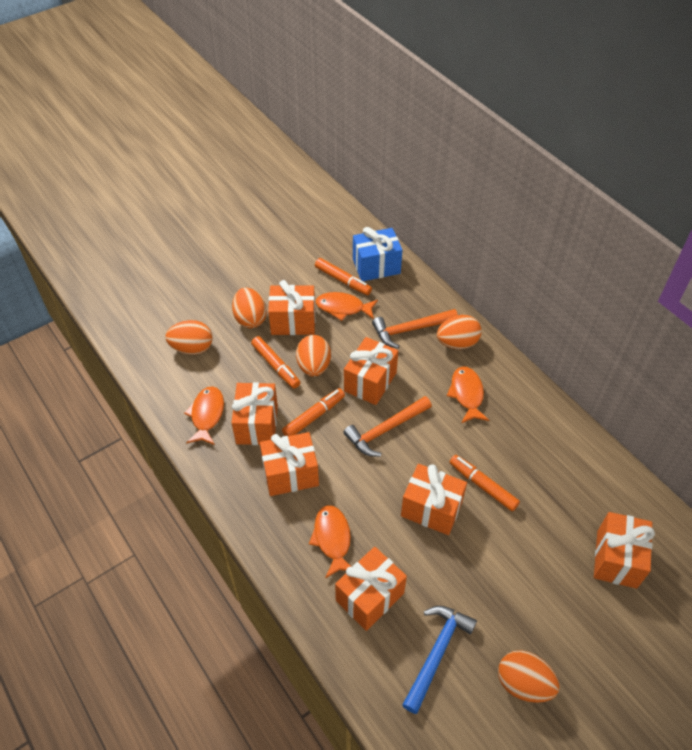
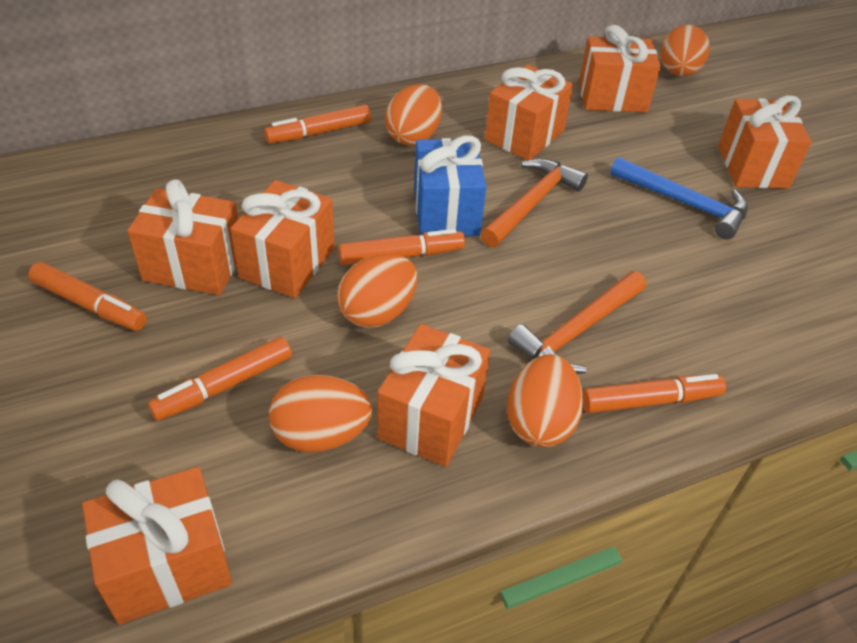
orange fish: 4 -> 0
orange marker: 4 -> 5

